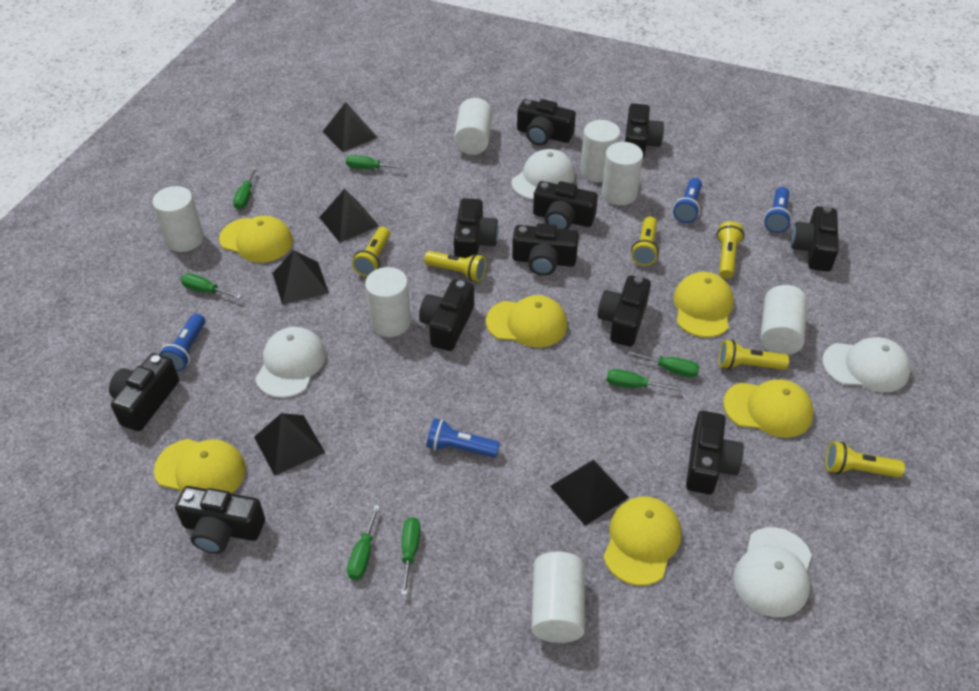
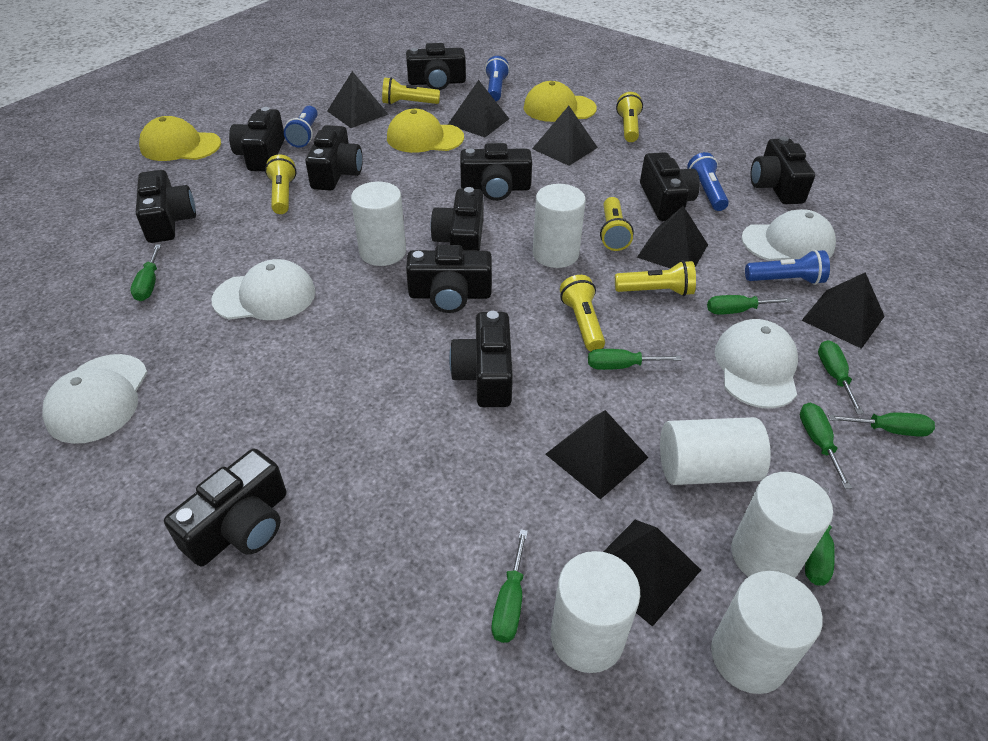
black pyramid: 5 -> 7
green screwdriver: 7 -> 8
white cylinder: 7 -> 6
yellow cap: 6 -> 3

